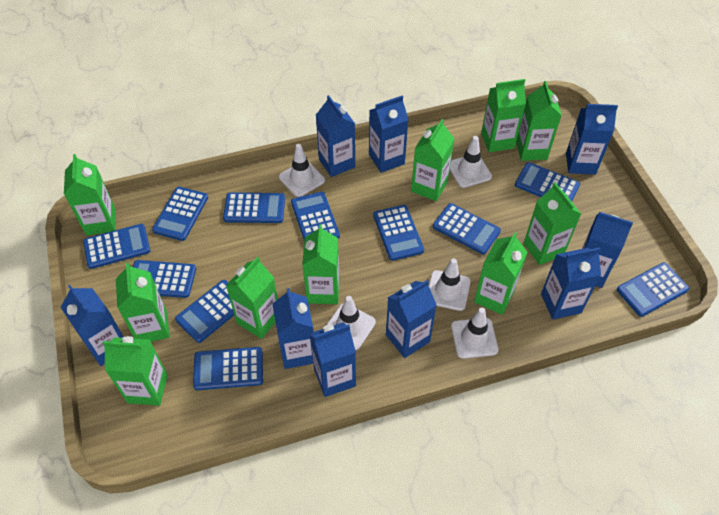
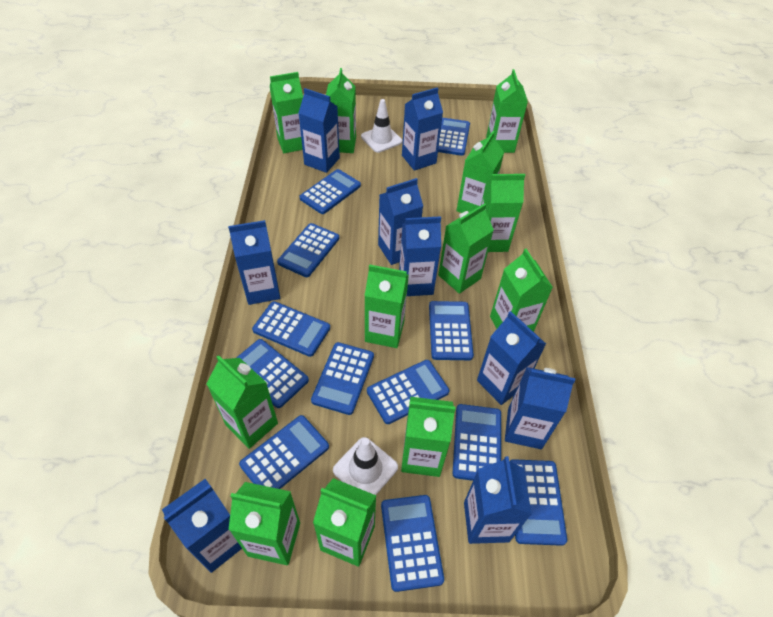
blue calculator: 11 -> 12
green carton: 10 -> 12
white traffic cone: 5 -> 2

